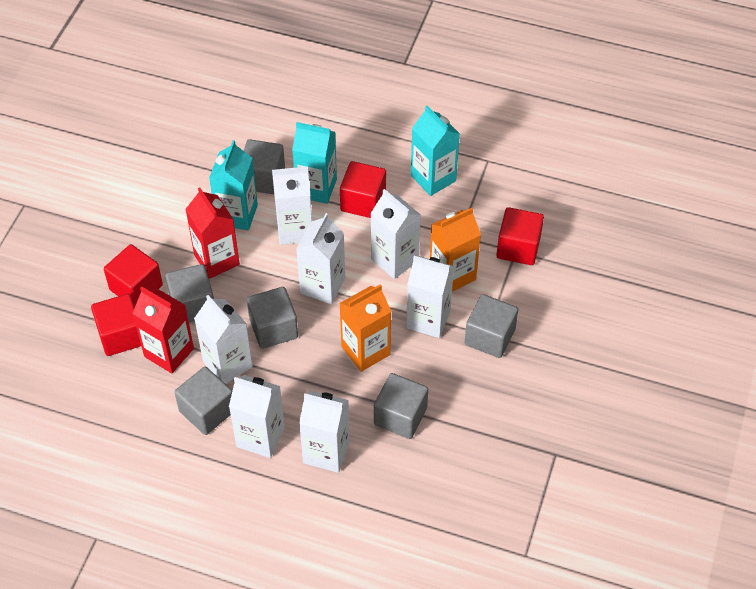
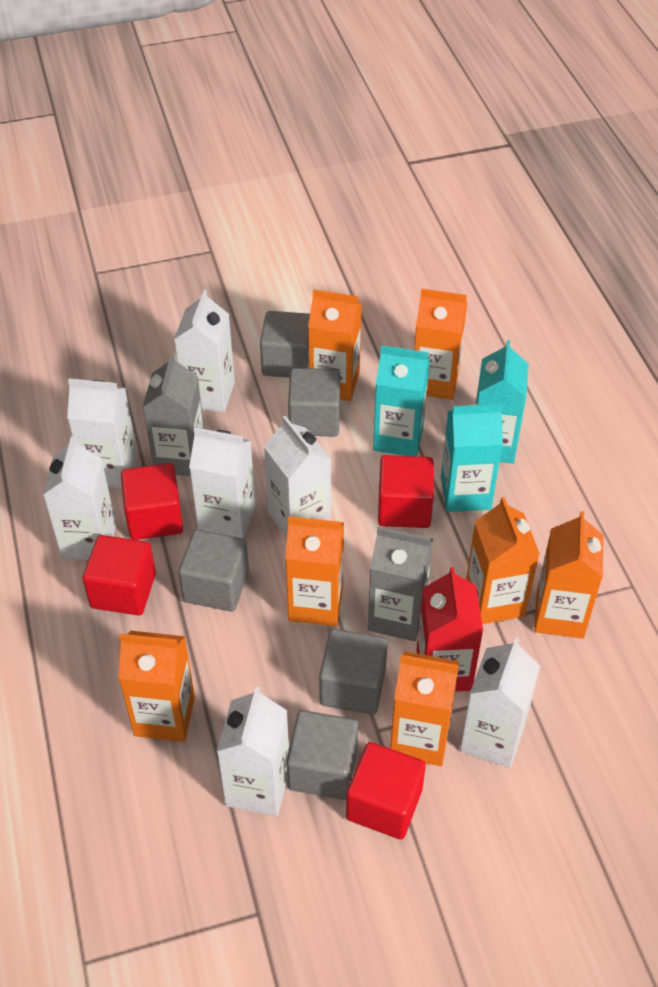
grey carton: 0 -> 2
grey cube: 6 -> 5
orange carton: 2 -> 7
red carton: 2 -> 1

